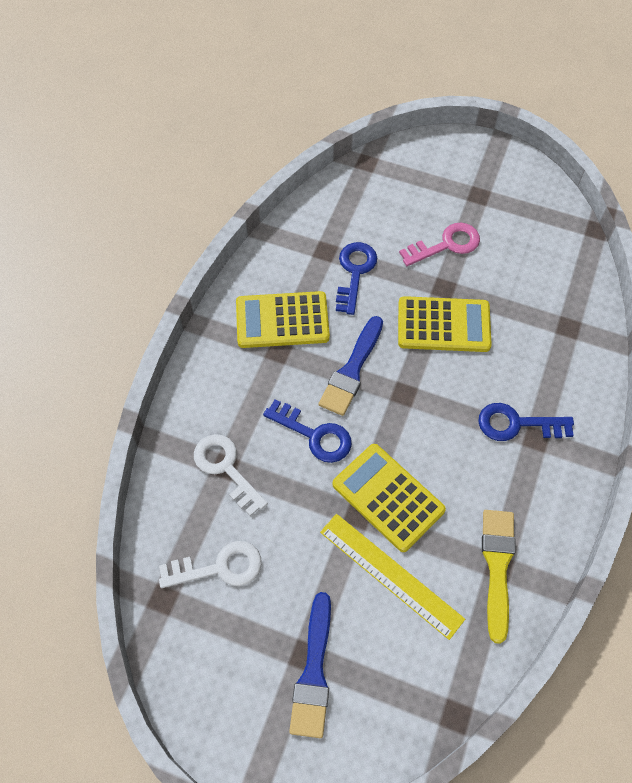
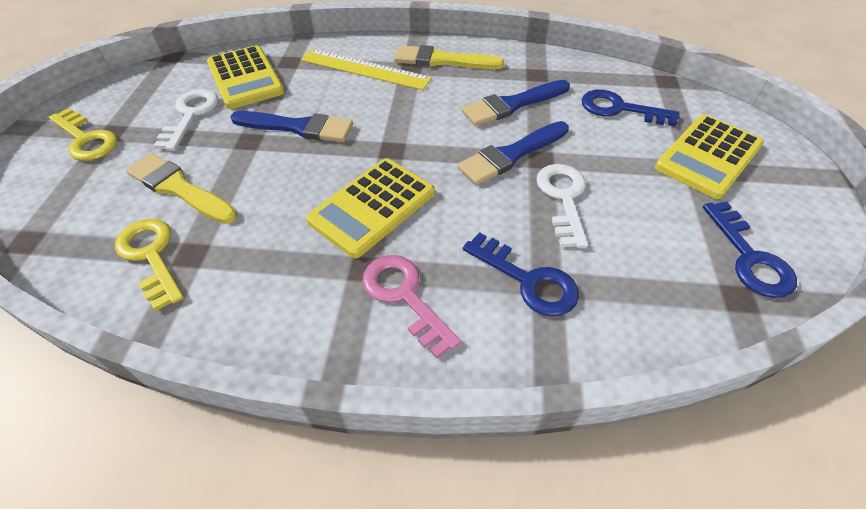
blue brush: 2 -> 3
yellow brush: 1 -> 2
yellow key: 0 -> 2

